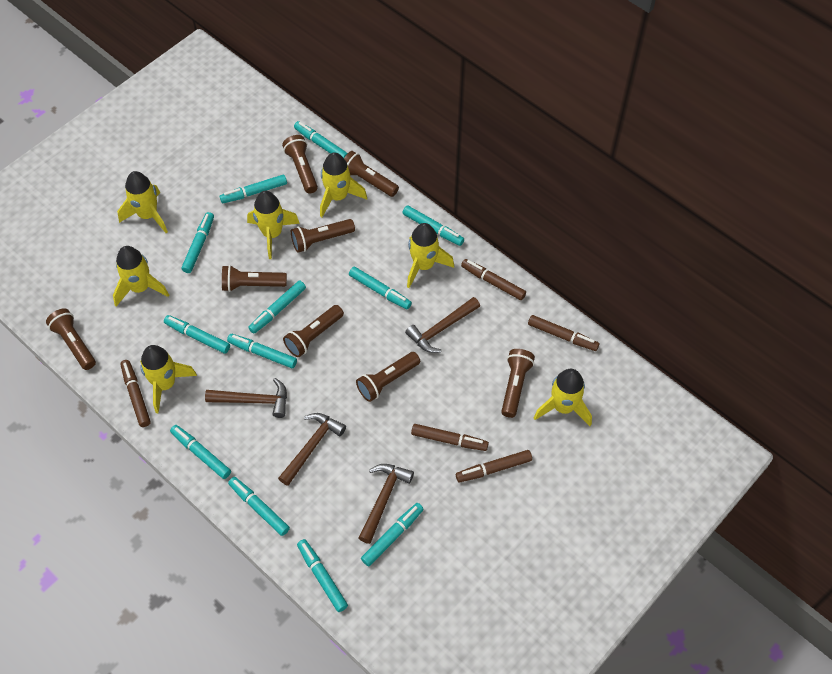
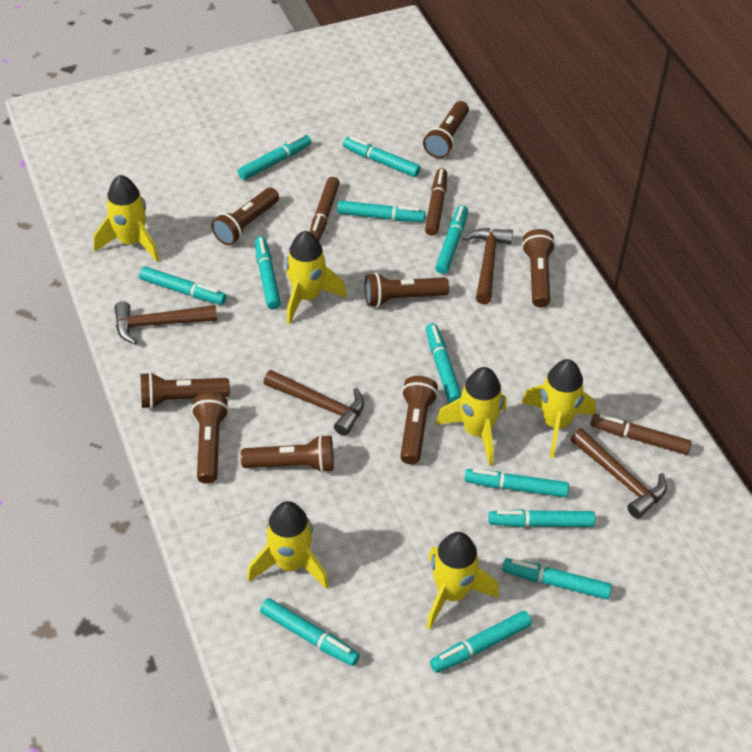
brown marker: 5 -> 3
yellow rocket: 7 -> 6

